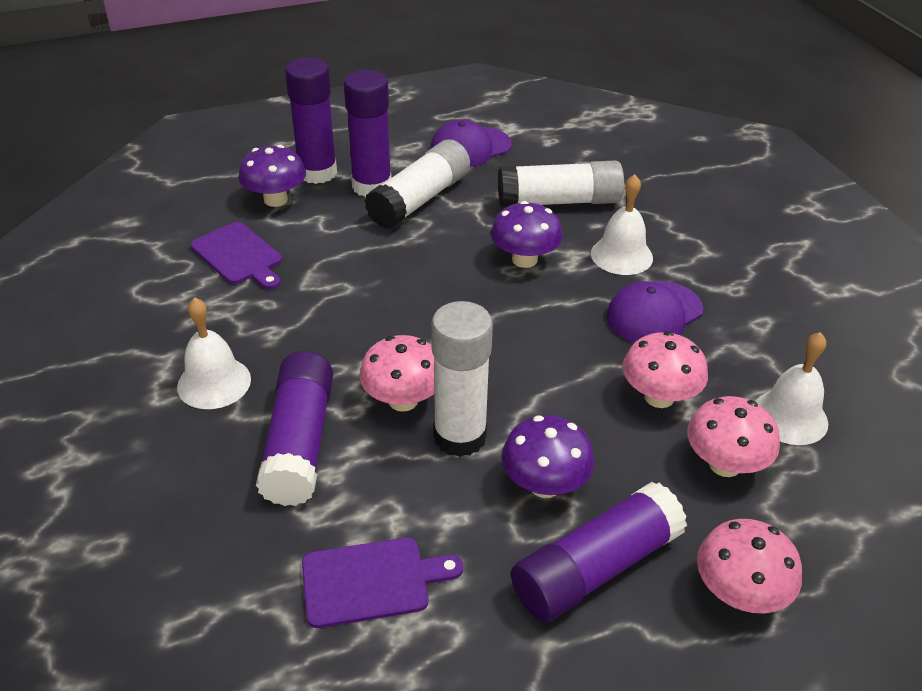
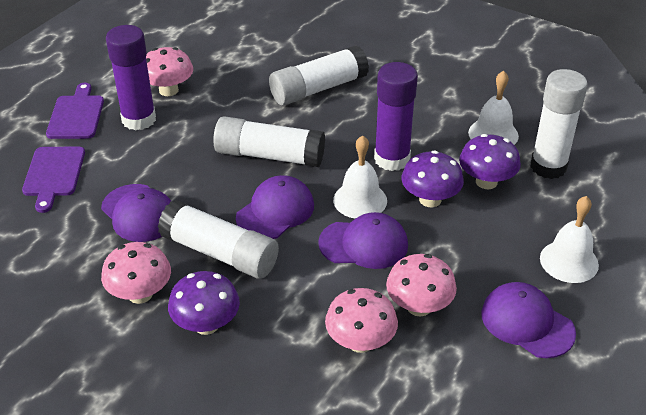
purple cap: 2 -> 4
purple glue stick: 4 -> 2
white glue stick: 3 -> 4

